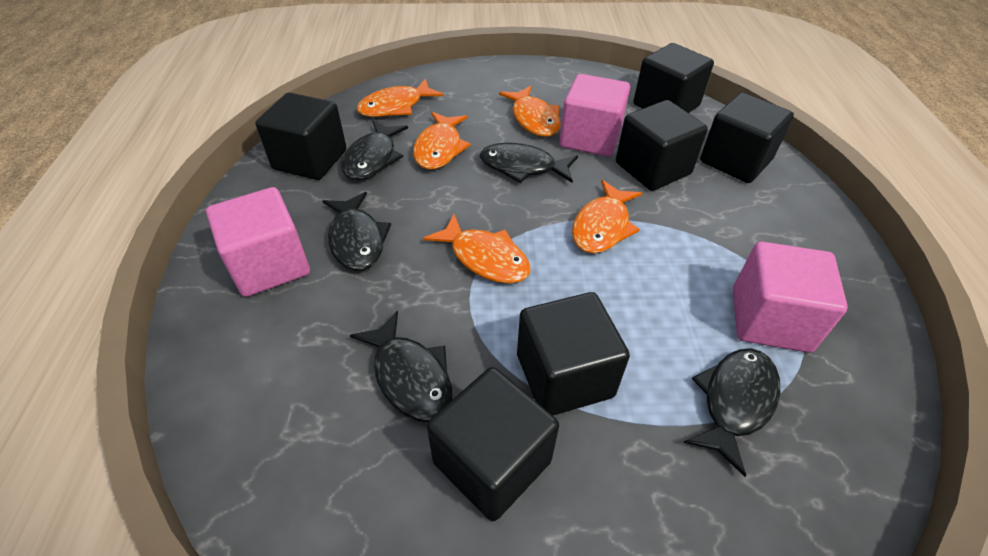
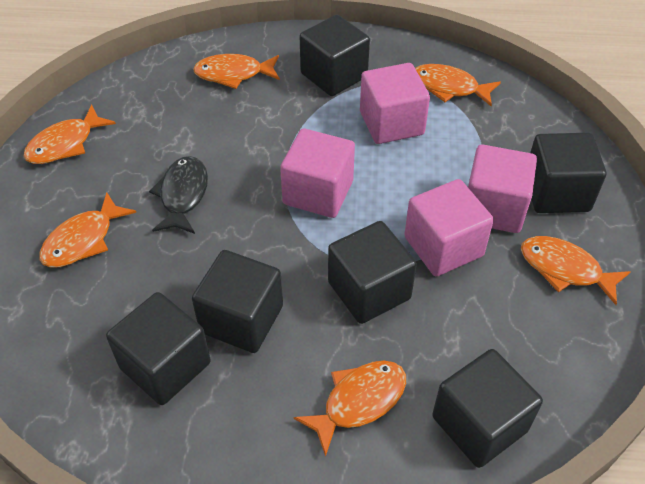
black fish: 5 -> 1
orange fish: 5 -> 6
pink cube: 3 -> 4

